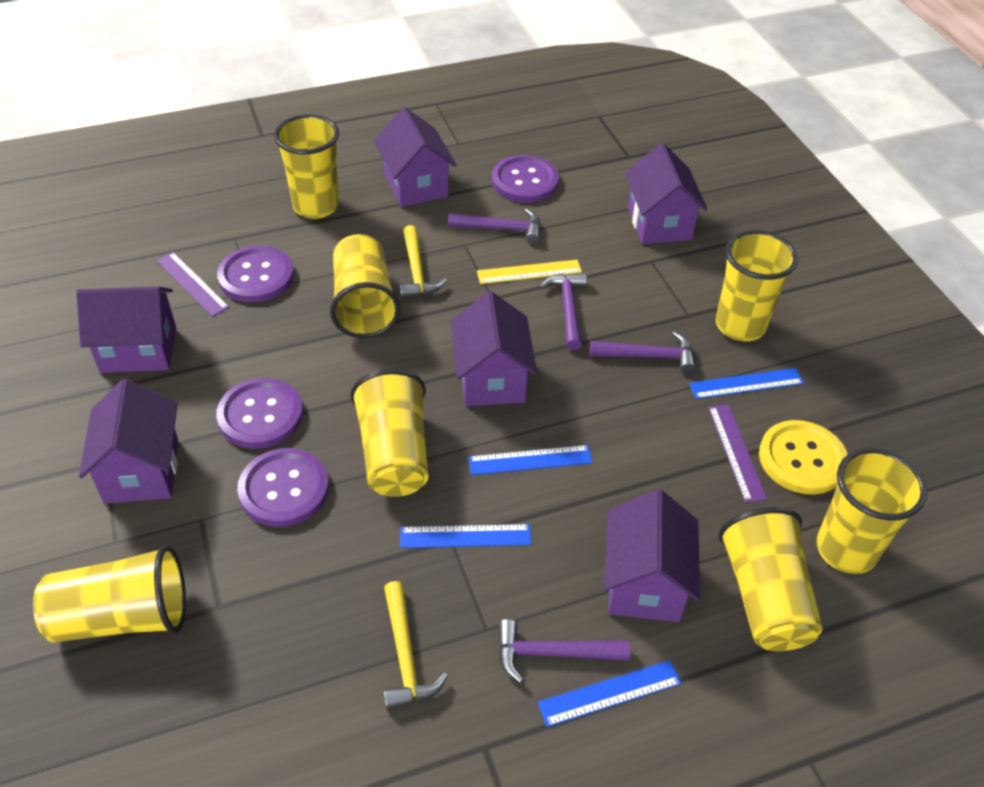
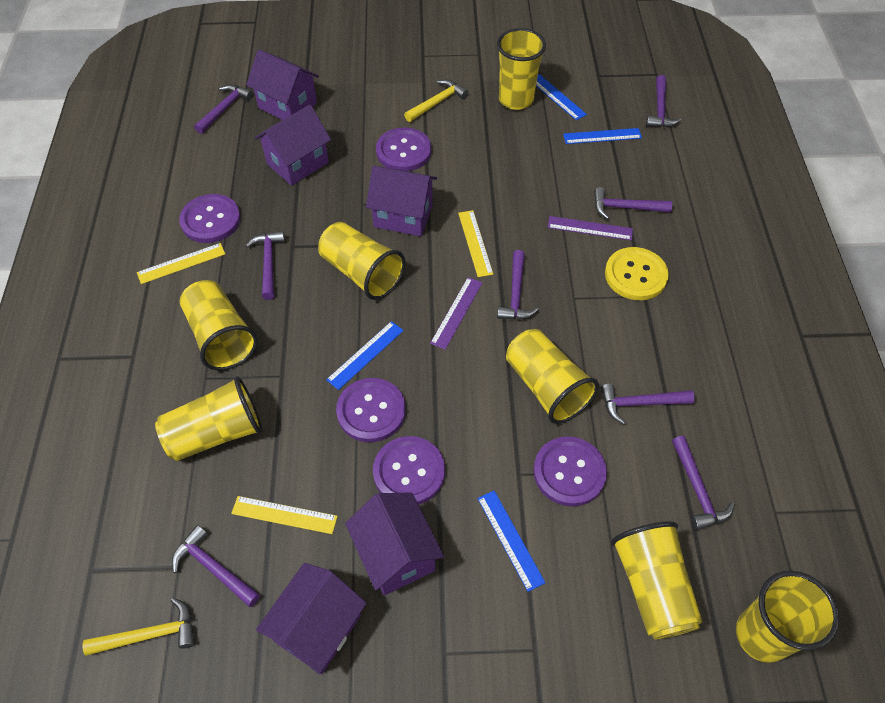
purple button: 4 -> 5
purple hammer: 4 -> 8
purple house: 6 -> 5
yellow ruler: 1 -> 3

